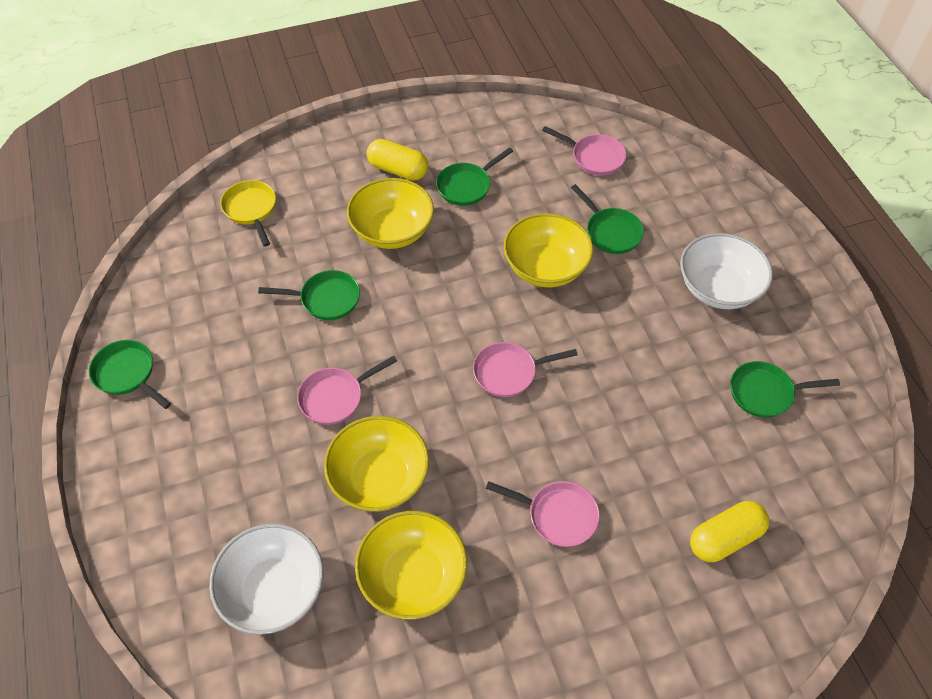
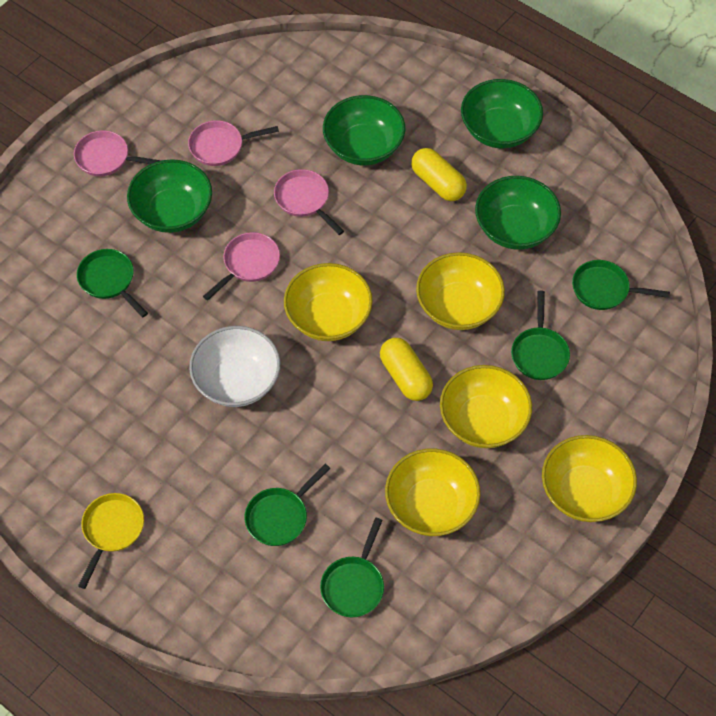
green bowl: 0 -> 4
white bowl: 2 -> 1
yellow bowl: 4 -> 5

